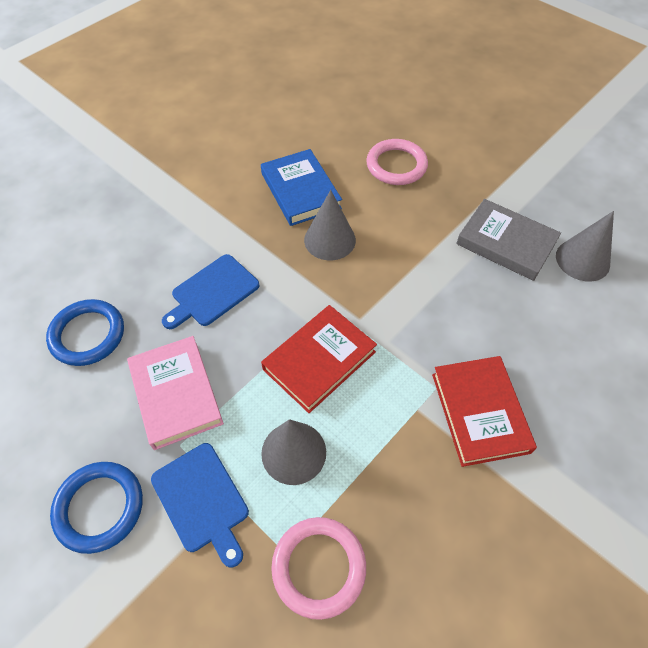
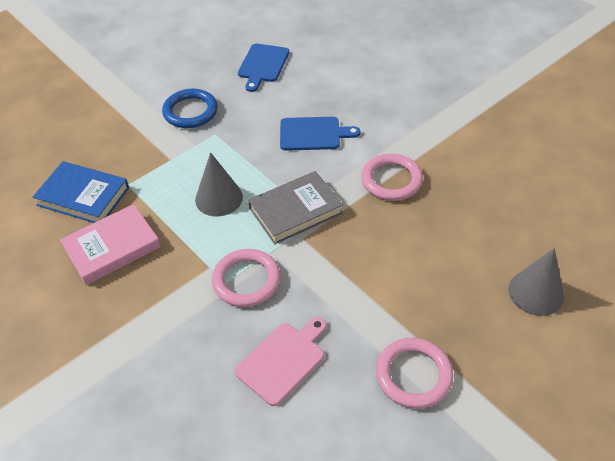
blue ring: 2 -> 1
grey cone: 3 -> 2
pink cutting board: 0 -> 1
pink ring: 2 -> 3
red book: 2 -> 0

